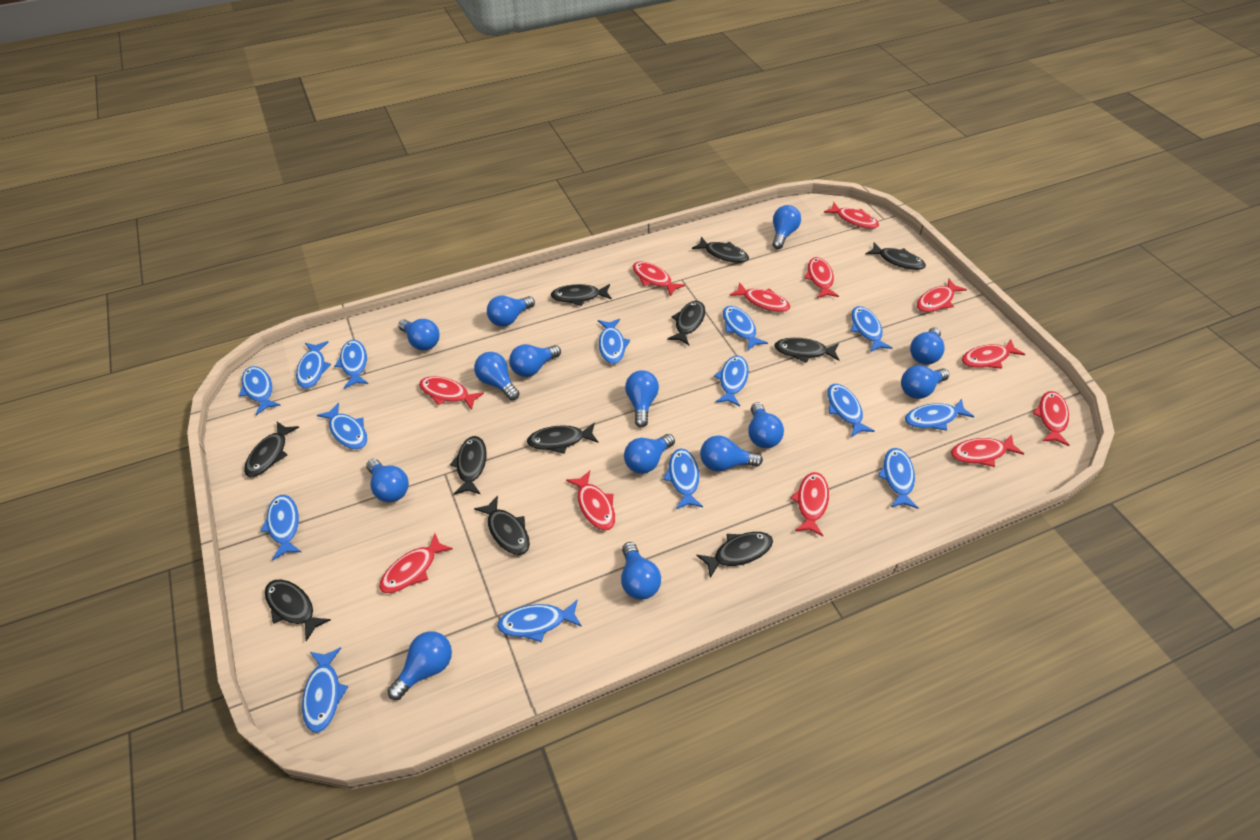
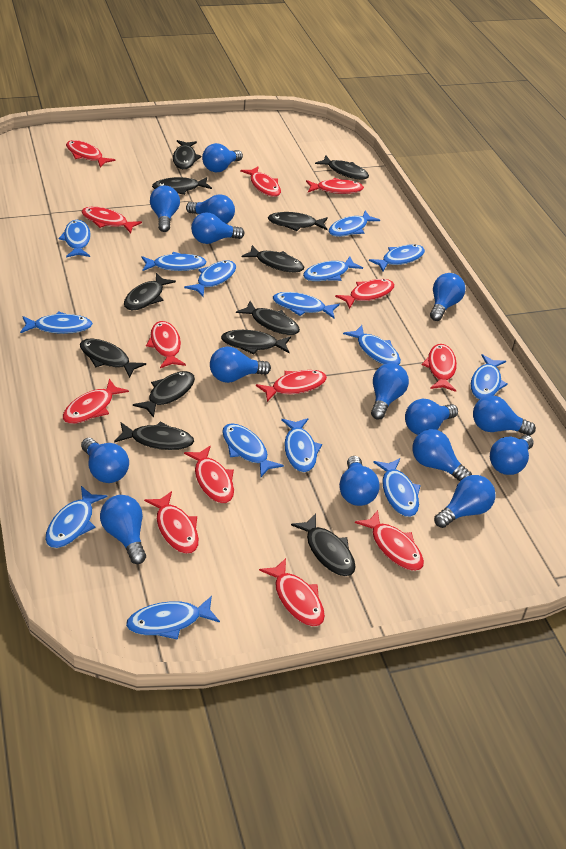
black fish: 11 -> 12
blue light bulb: 14 -> 15
red fish: 12 -> 13

